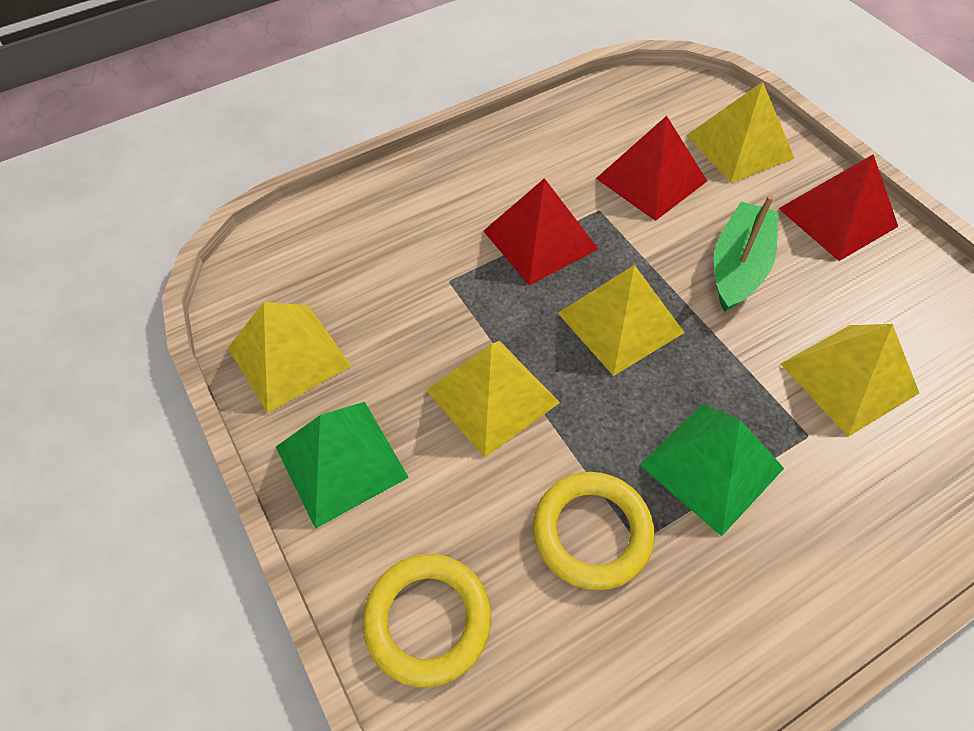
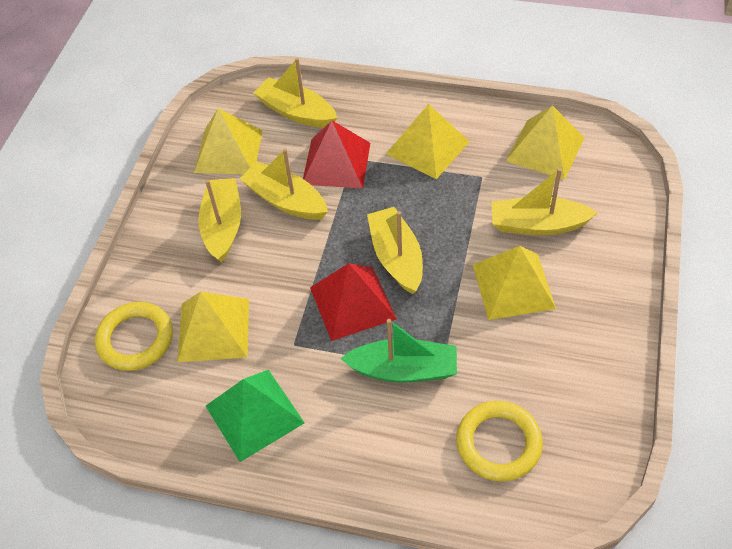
green pyramid: 2 -> 1
red pyramid: 3 -> 2
yellow boat: 0 -> 5

